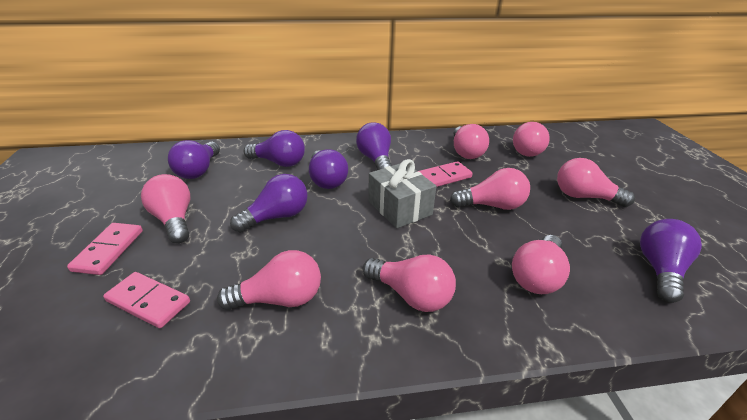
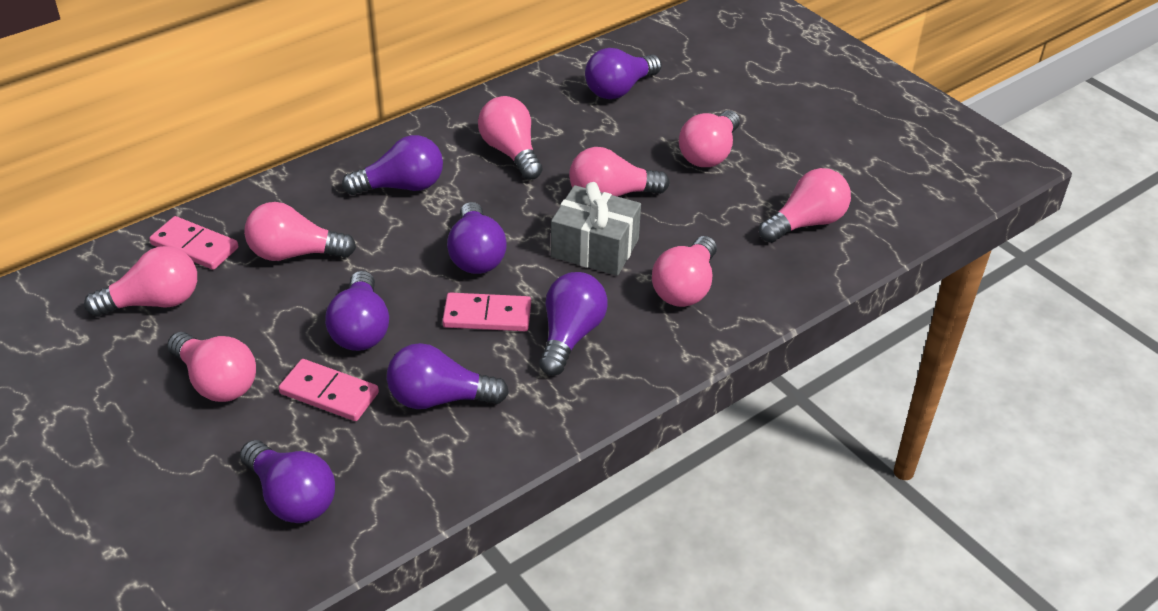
purple light bulb: 6 -> 7

